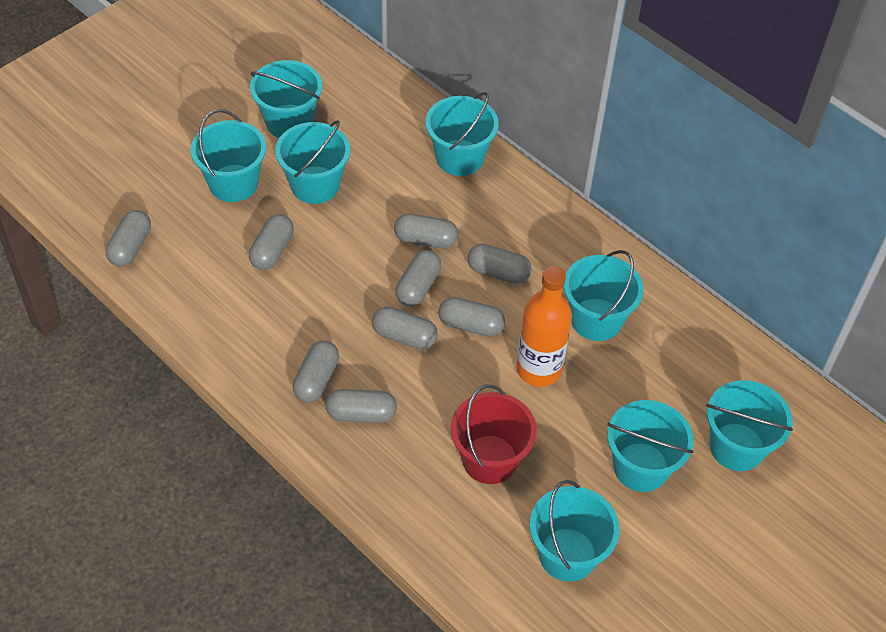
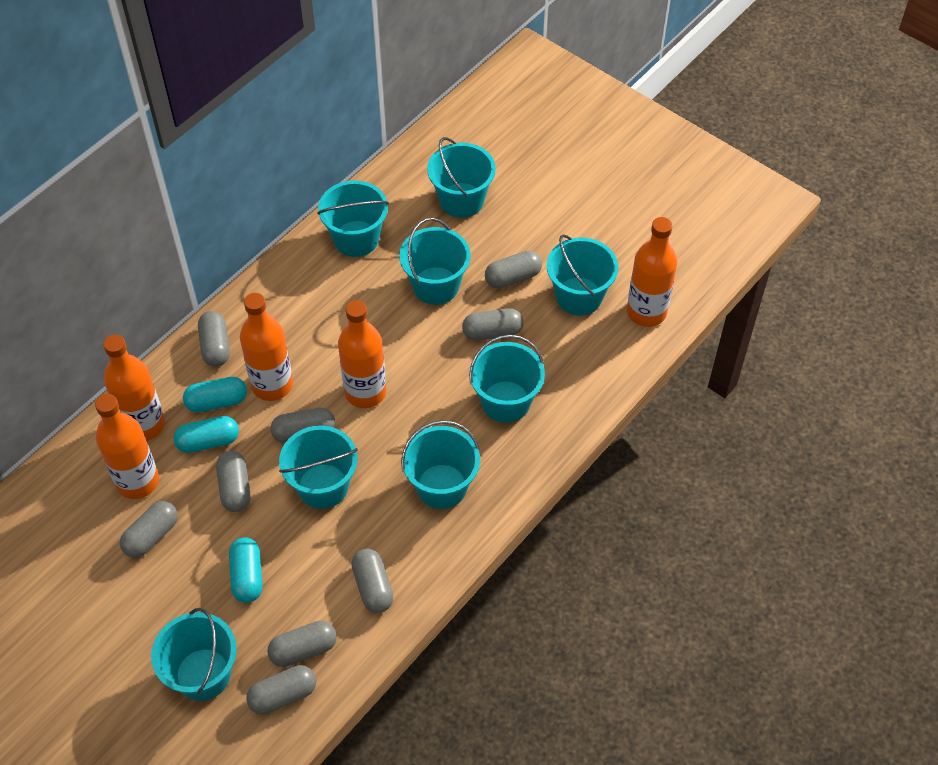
orange bottle: 1 -> 5
red bucket: 1 -> 0
turquoise capsule: 0 -> 3

